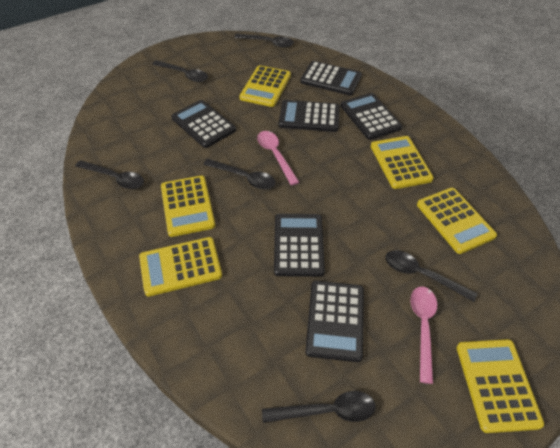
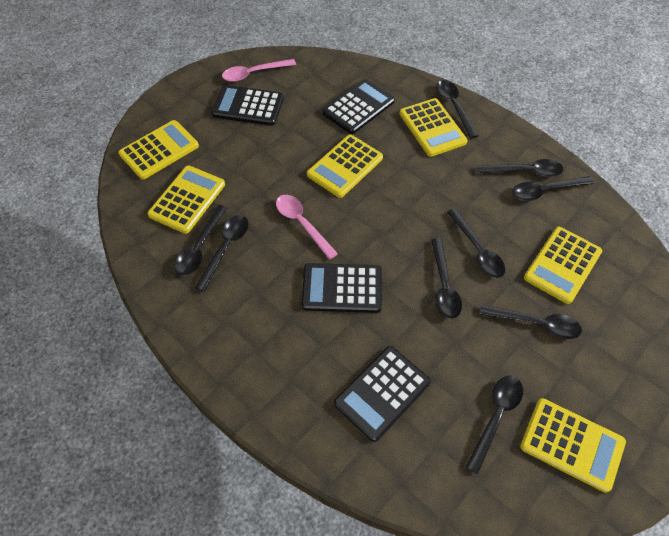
black calculator: 6 -> 4
black spoon: 6 -> 9

